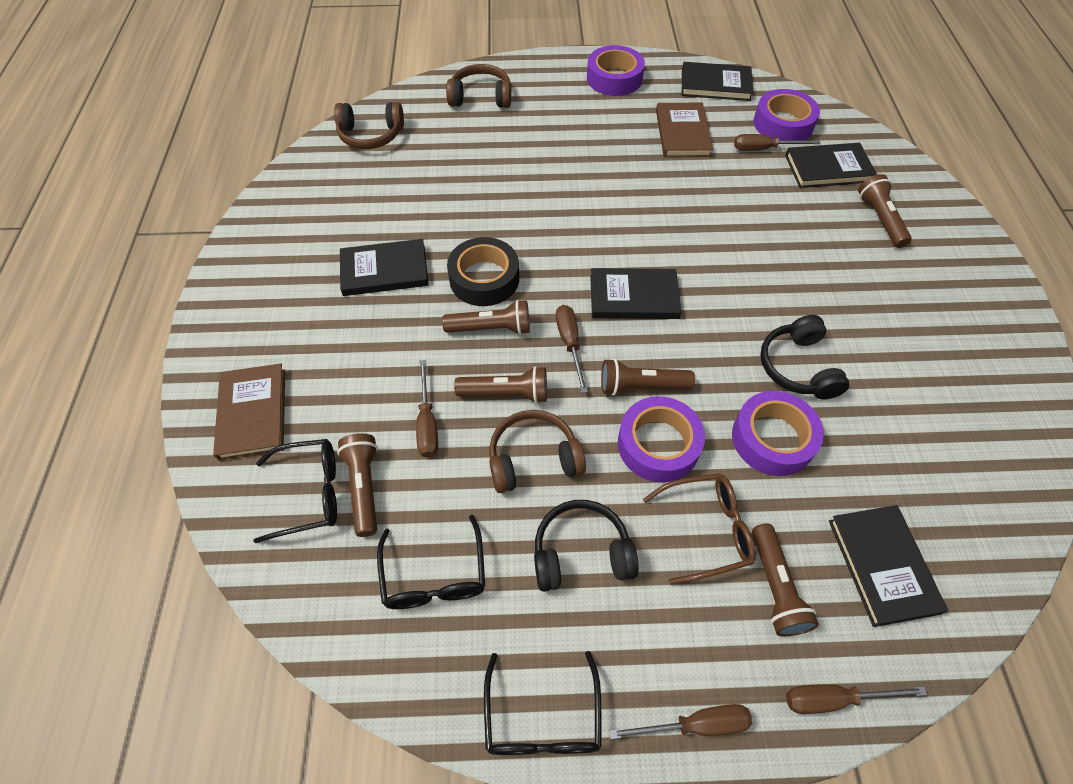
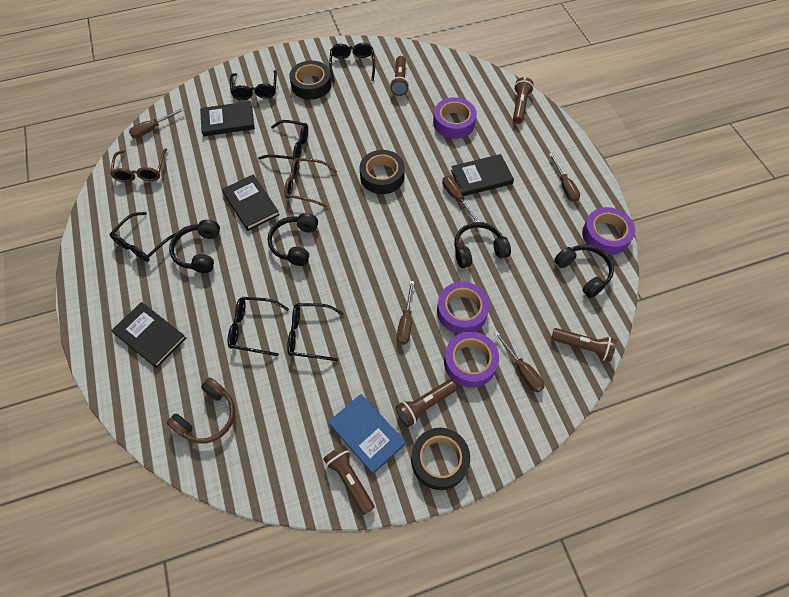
black book: 5 -> 4
black glasses: 3 -> 6
black headphones: 2 -> 4
black tape: 1 -> 3
blue book: 0 -> 1
brown book: 2 -> 0
brown flashlight: 6 -> 5
brown glasses: 1 -> 2
brown headphones: 3 -> 1

